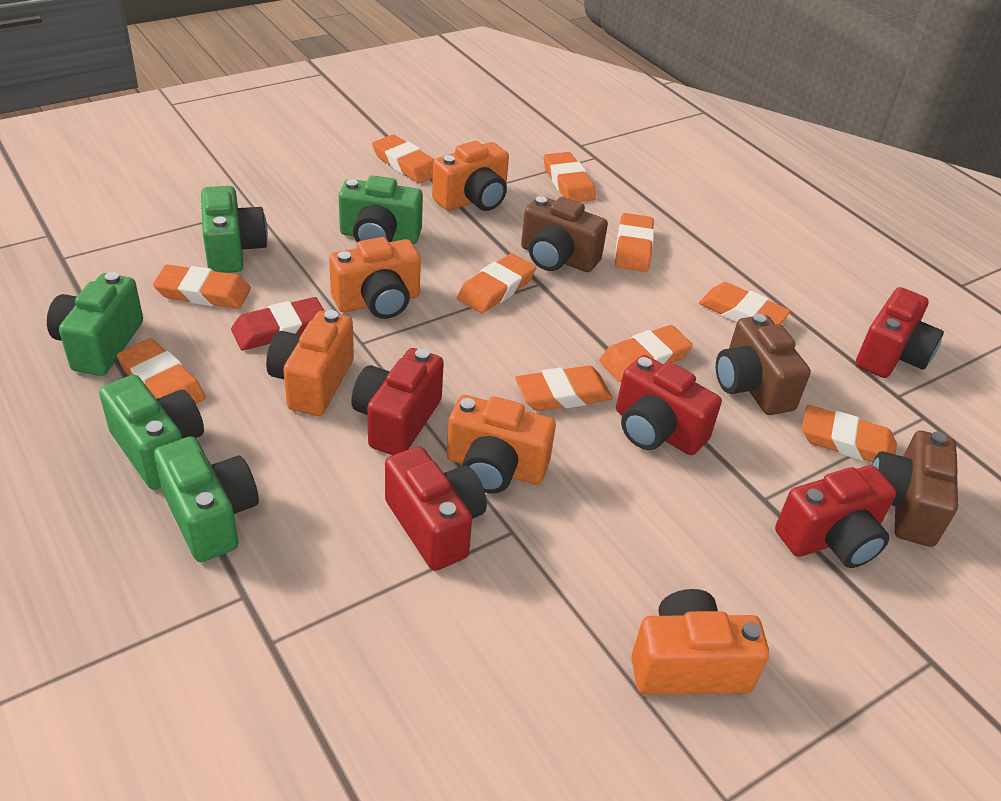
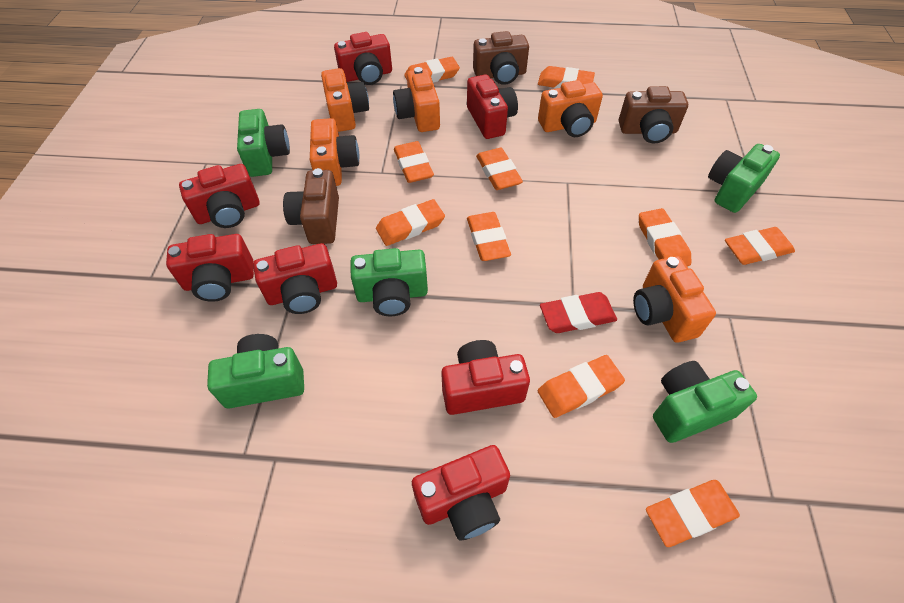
red camera: 5 -> 7

